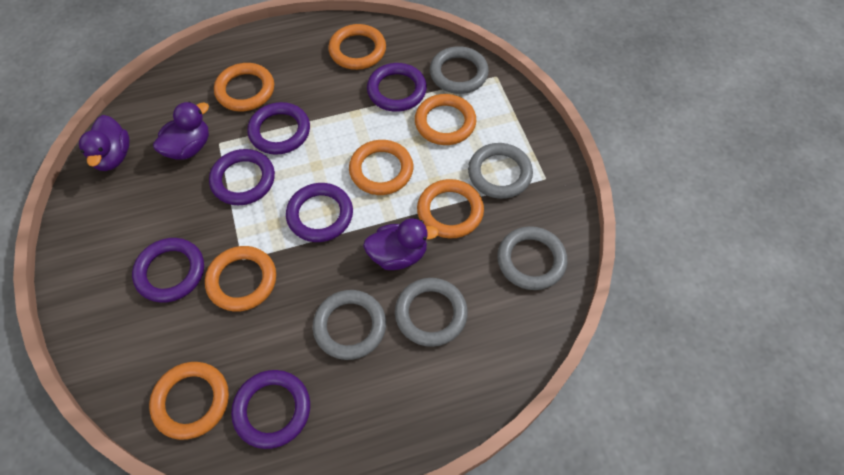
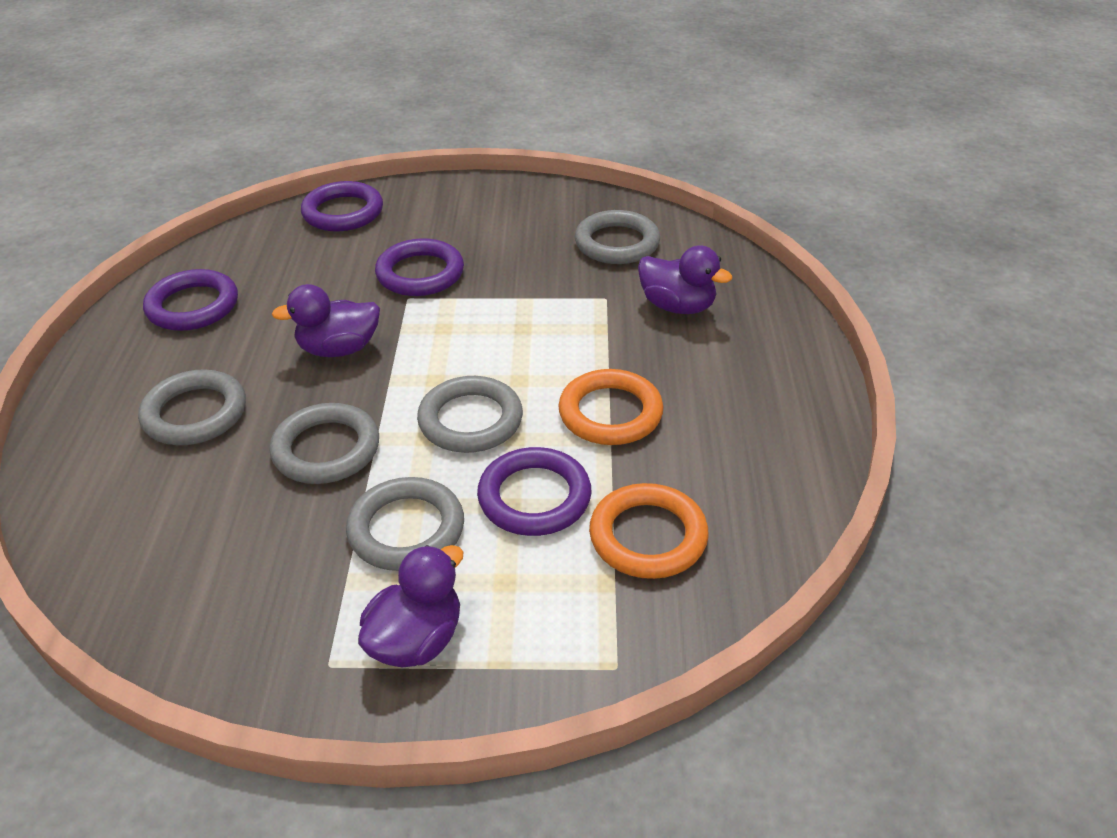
orange ring: 7 -> 2
purple ring: 6 -> 4

